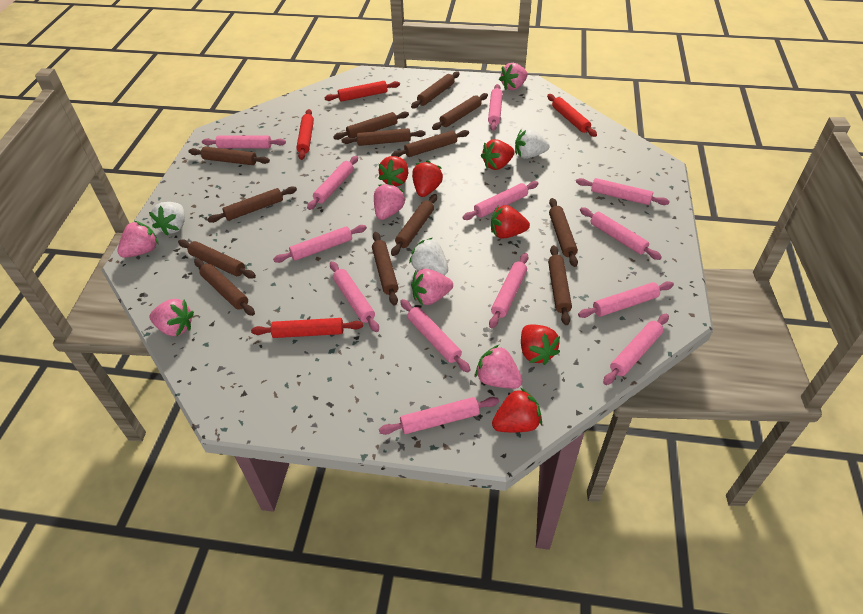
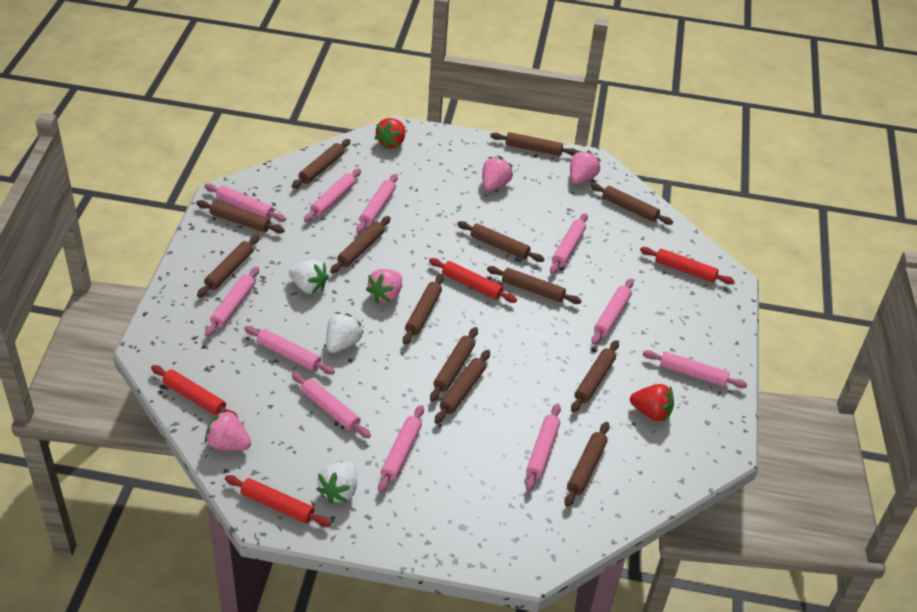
pink rolling pin: 13 -> 11
pink strawberry: 6 -> 4
red strawberry: 6 -> 2

